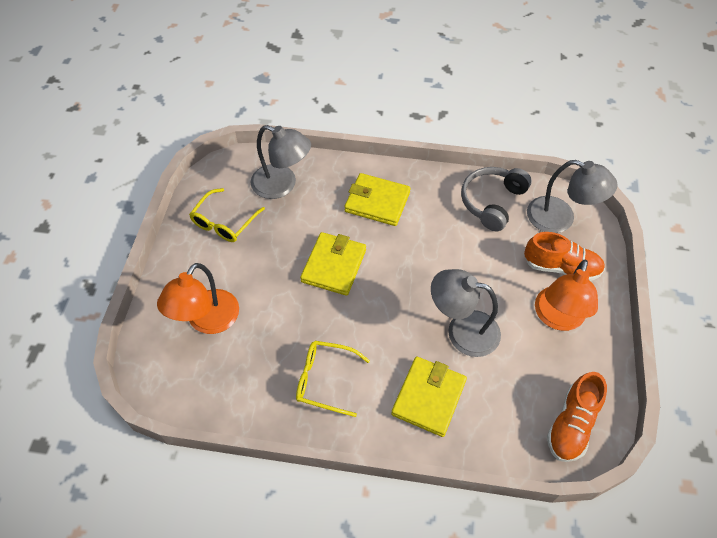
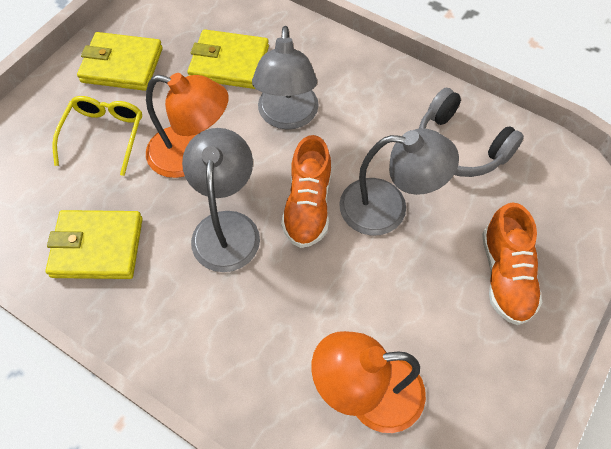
yellow glasses: 2 -> 1

